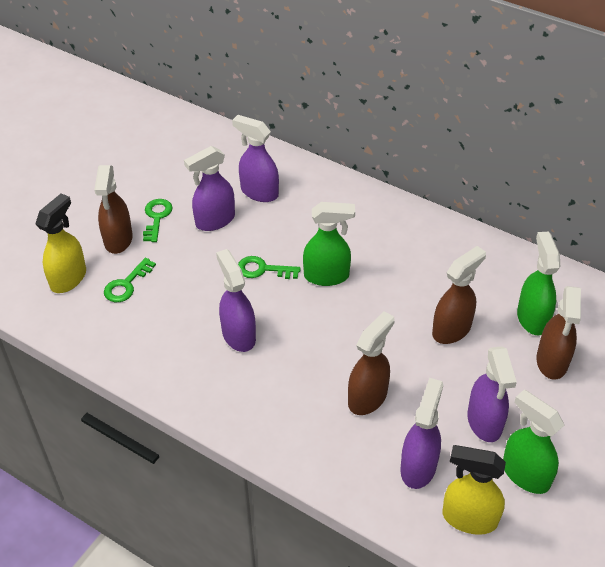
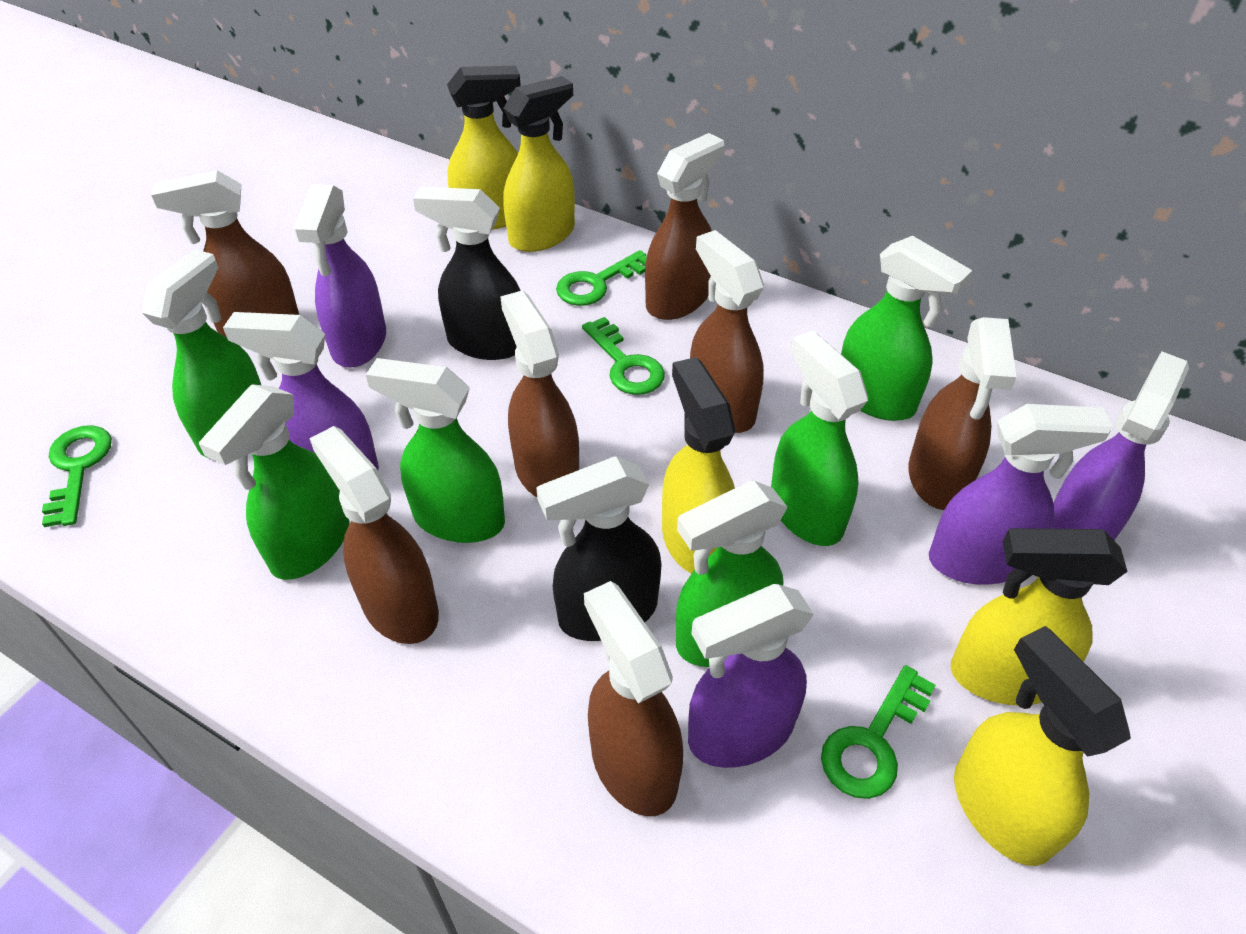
black spray bottle: 0 -> 2
brown spray bottle: 4 -> 7
green key: 3 -> 4
green spray bottle: 3 -> 6
yellow spray bottle: 2 -> 5

